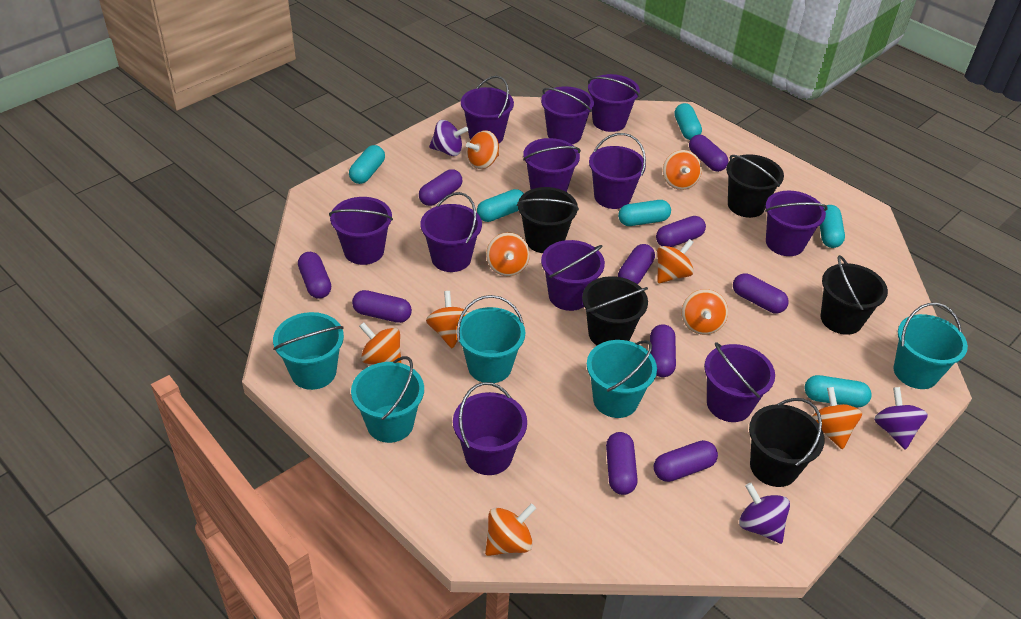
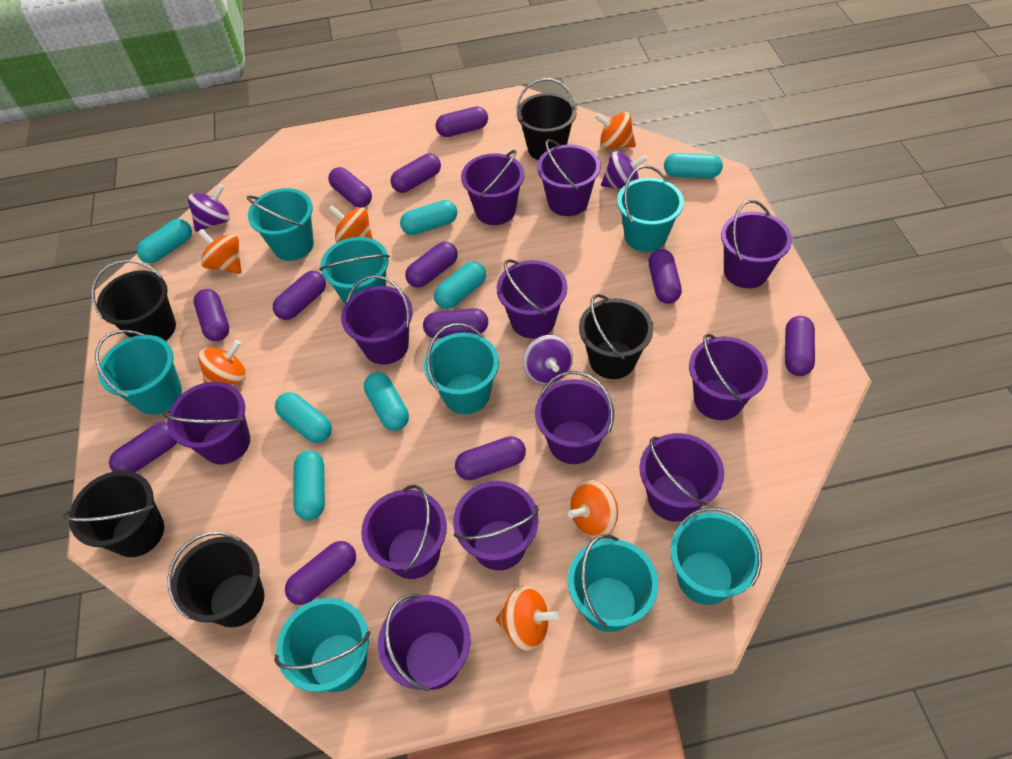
orange spinning top: 9 -> 6
purple bucket: 11 -> 12
purple capsule: 10 -> 12
turquoise bucket: 5 -> 8
turquoise capsule: 6 -> 7

